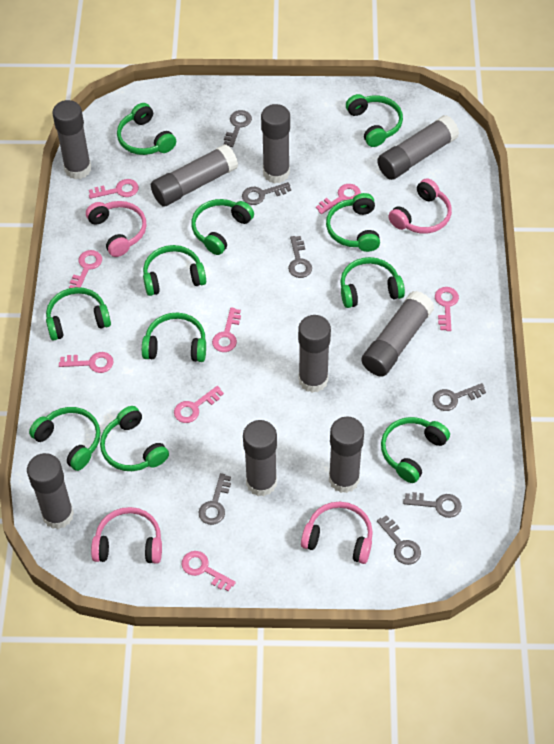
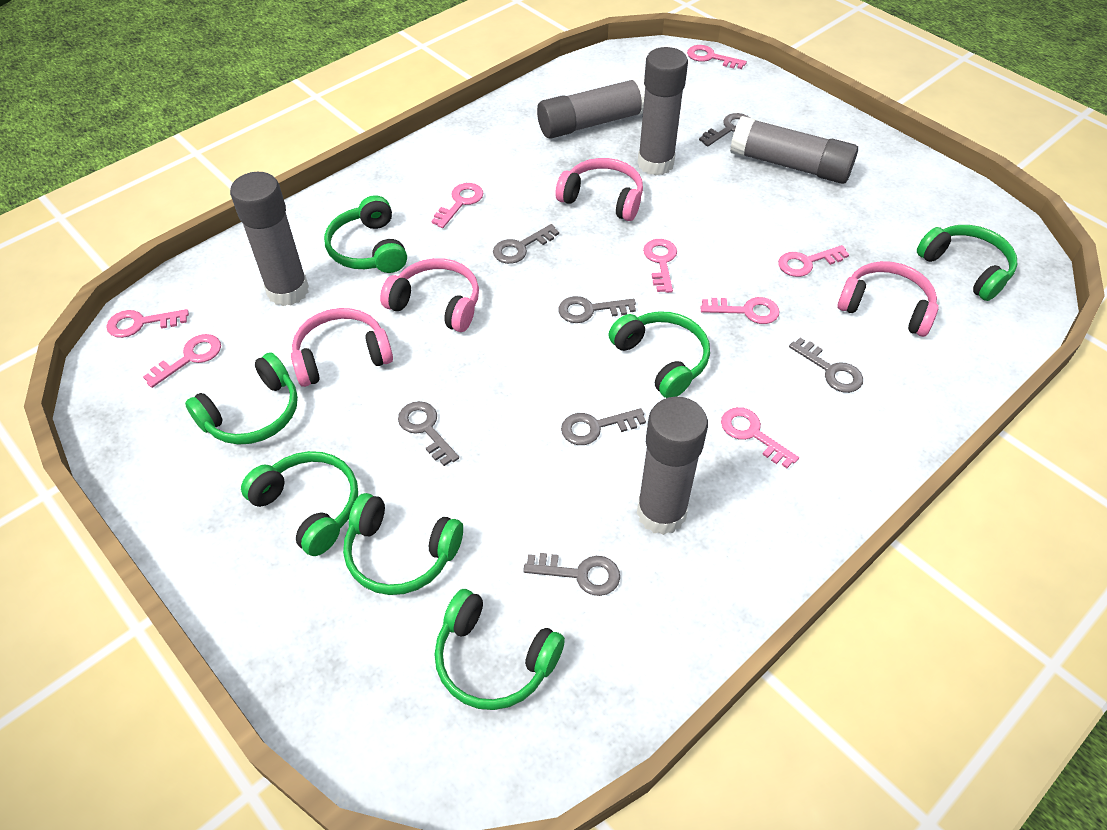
green headphones: 11 -> 7
grey glue stick: 9 -> 5

